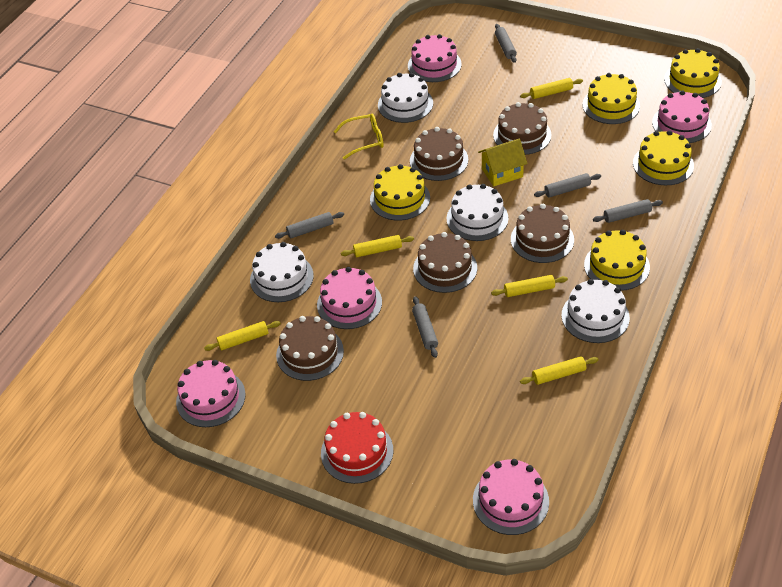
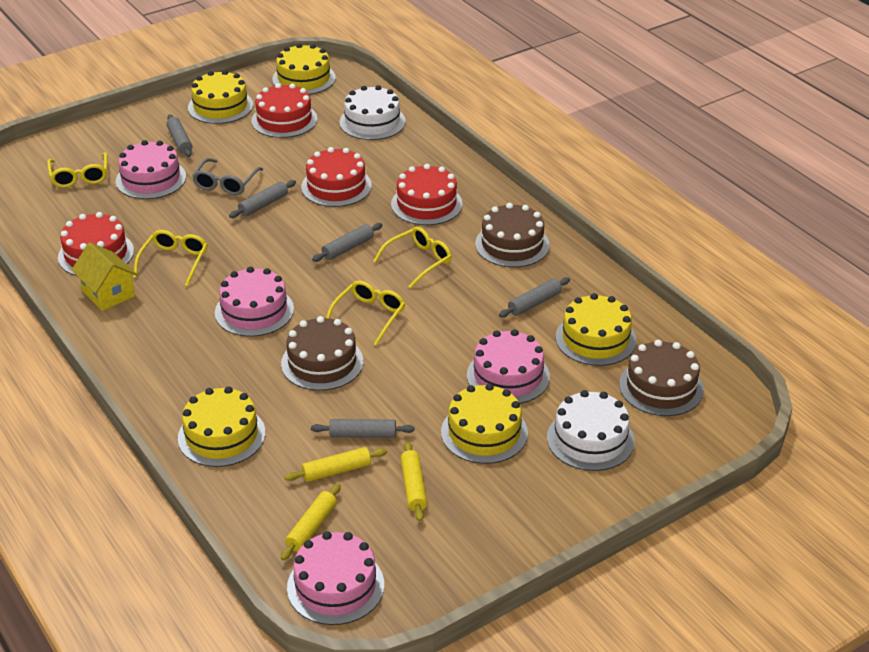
brown cake: 5 -> 3
grey glasses: 0 -> 1
pink cake: 5 -> 4
red cake: 1 -> 4
white cake: 4 -> 2
yellow glasses: 1 -> 4
yellow rolling pin: 5 -> 3

